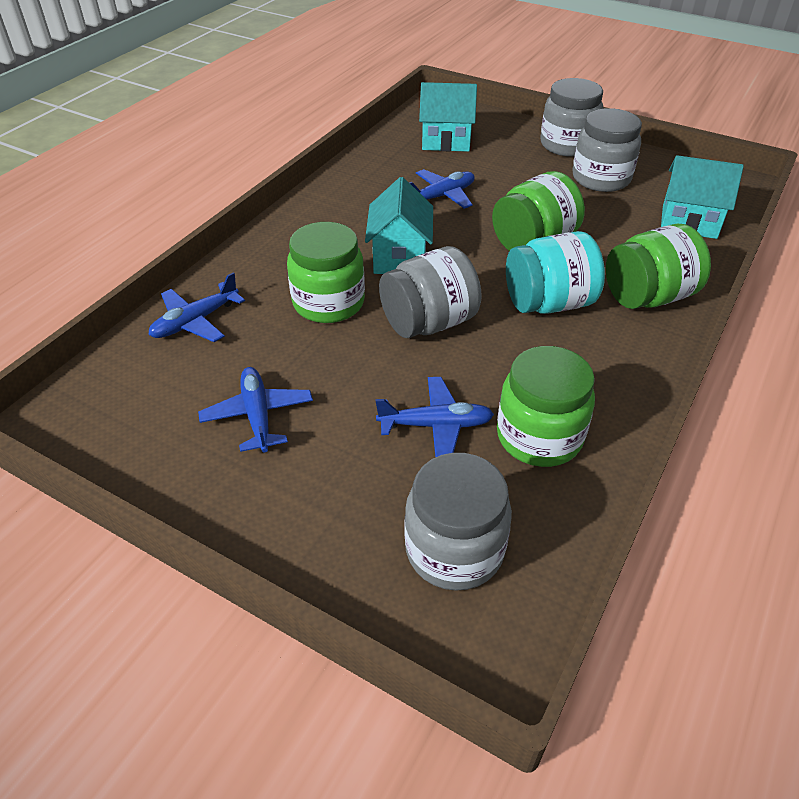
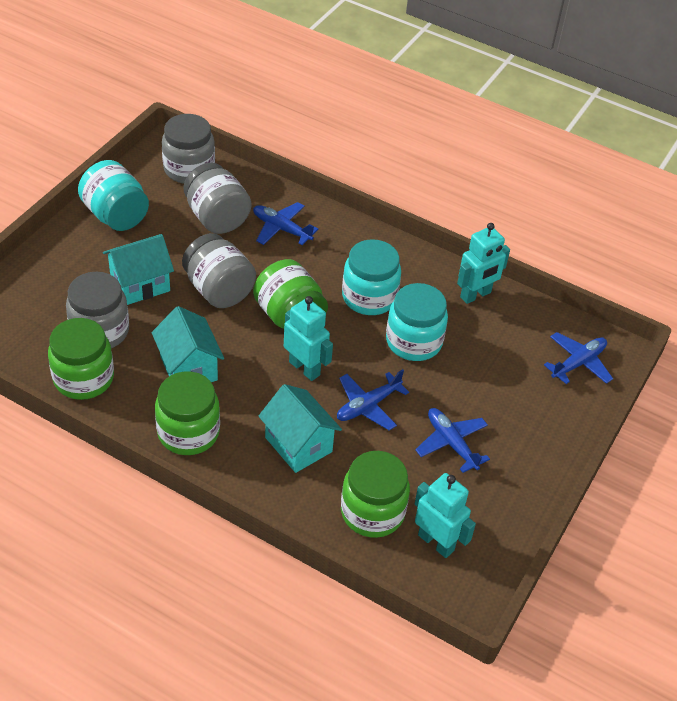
turquoise jar: 1 -> 3
turquoise robot: 0 -> 3

